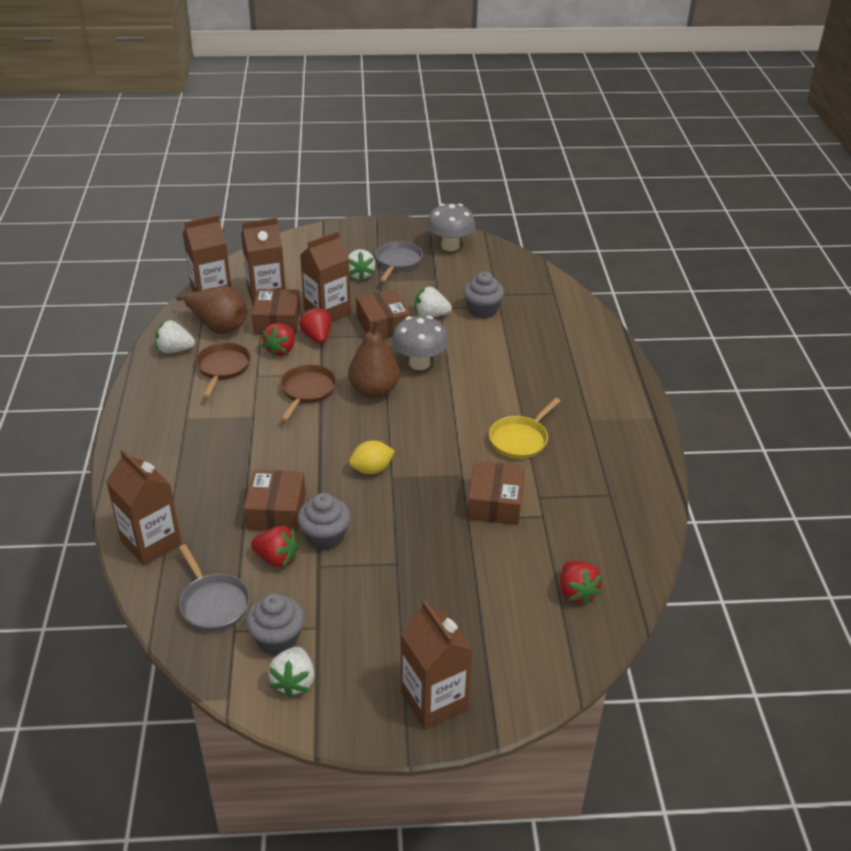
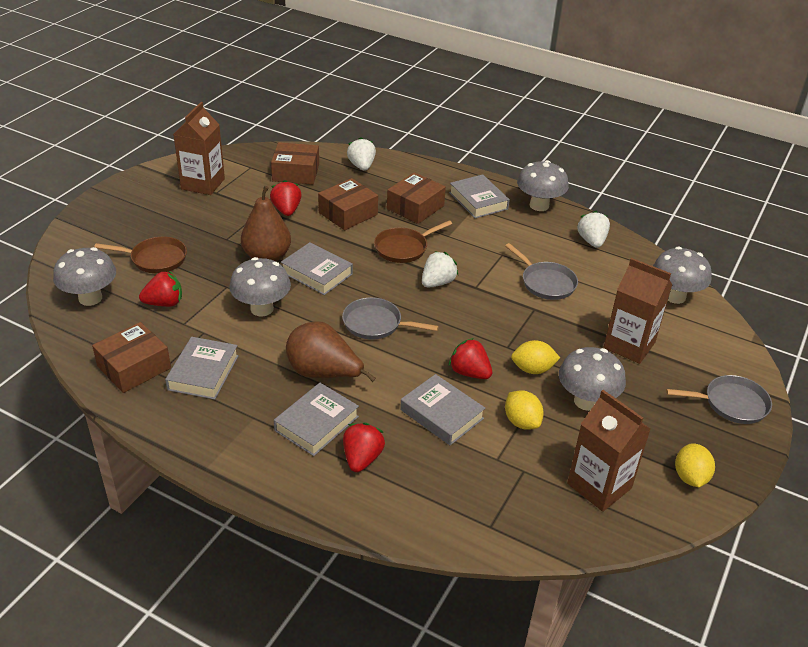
brown carton: 5 -> 3
grey book: 0 -> 5
grey cupcake: 3 -> 0
grey mushroom: 2 -> 5
grey pan: 2 -> 3
white strawberry: 4 -> 3
yellow lemon: 1 -> 3
yellow pan: 1 -> 0

